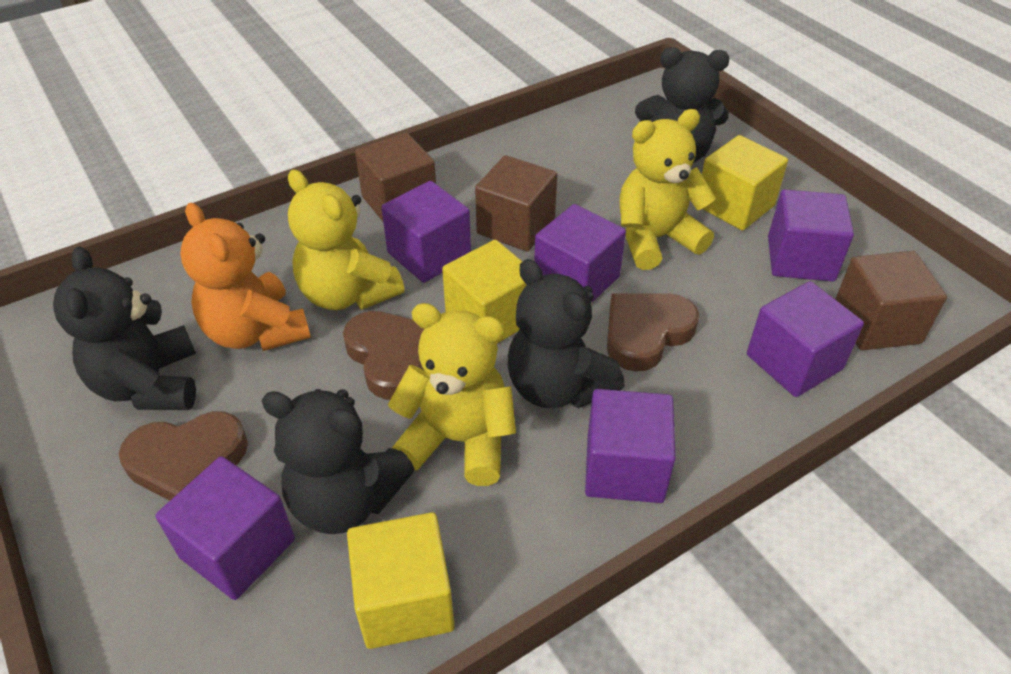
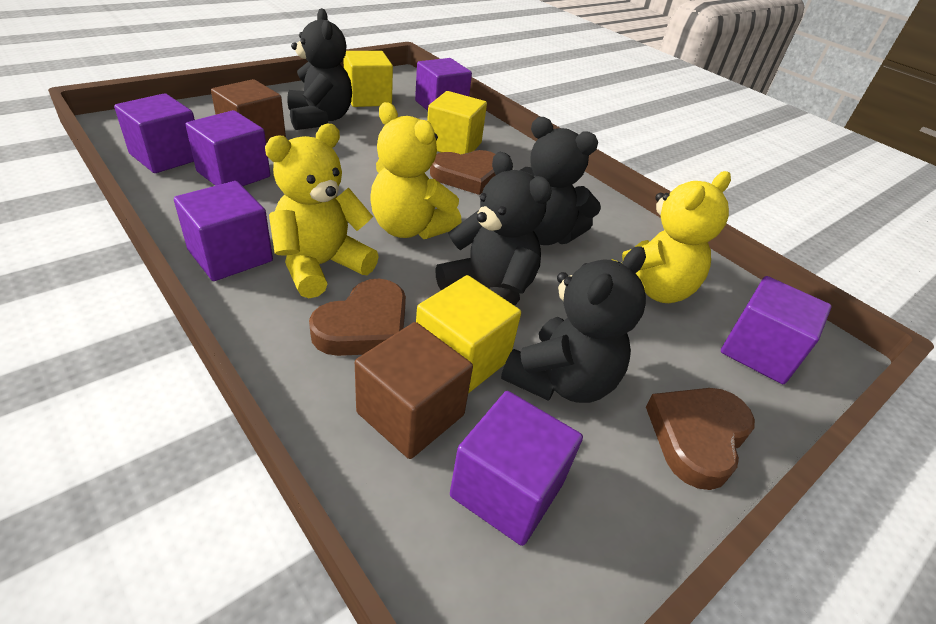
brown cube: 3 -> 2
orange teddy bear: 1 -> 0

